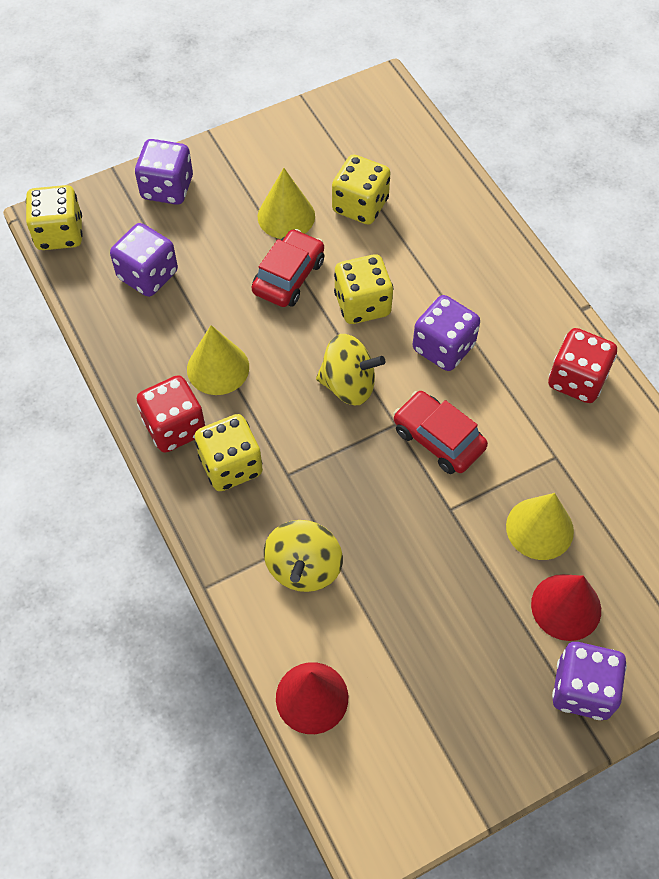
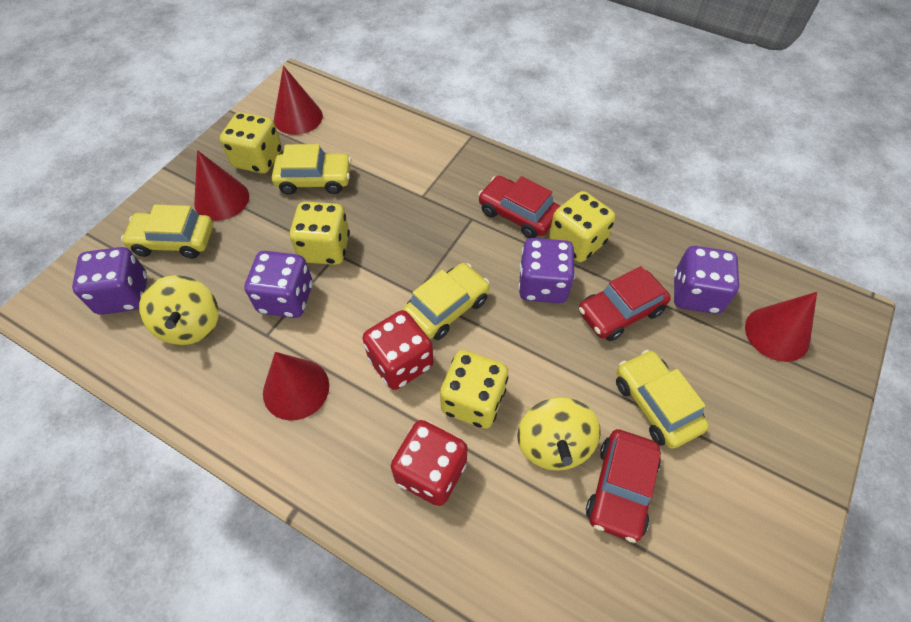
red car: 2 -> 3
red cone: 2 -> 4
yellow car: 0 -> 4
yellow cone: 3 -> 0

